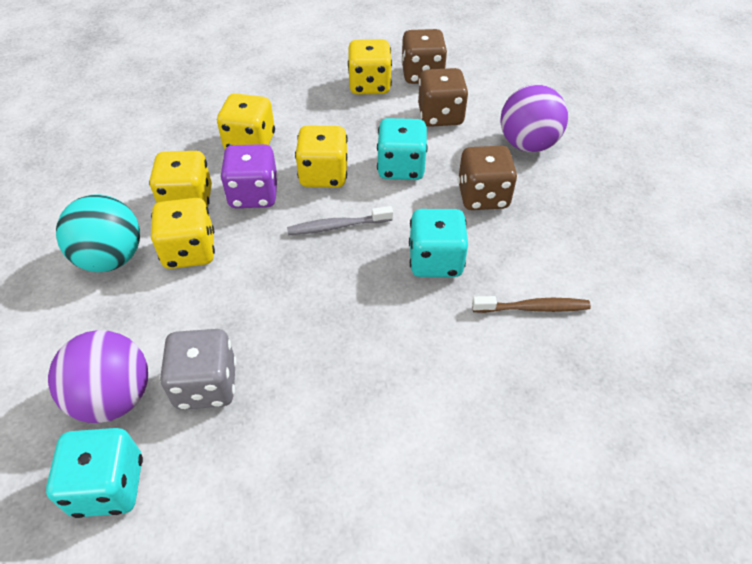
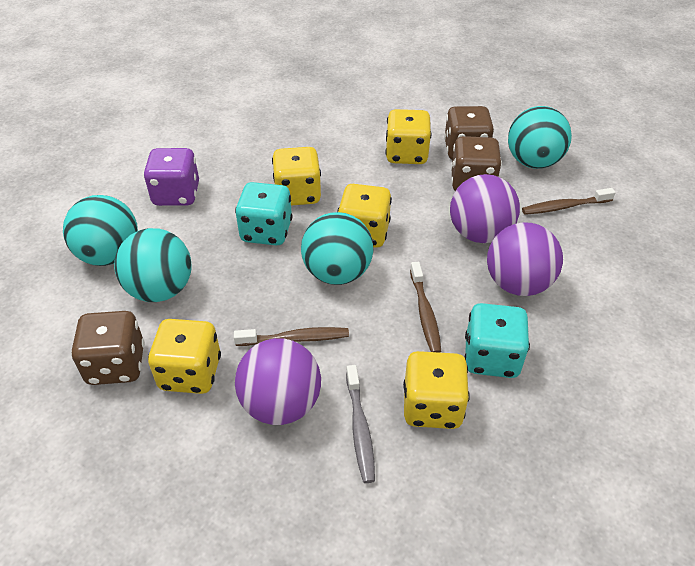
brown toothbrush: 1 -> 3
grey dice: 1 -> 0
purple ball: 2 -> 3
turquoise ball: 1 -> 4
turquoise dice: 3 -> 2

